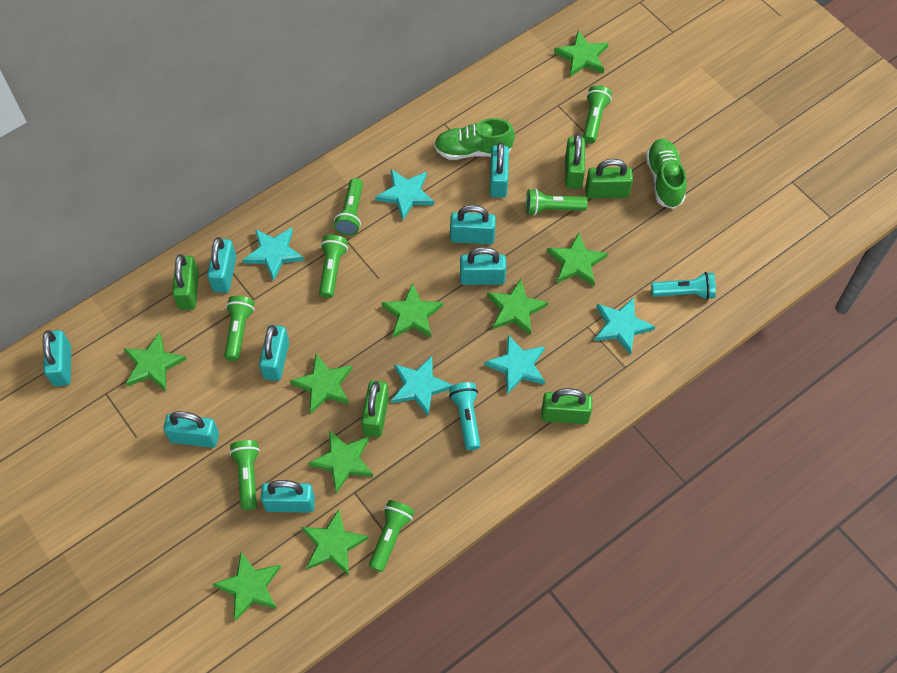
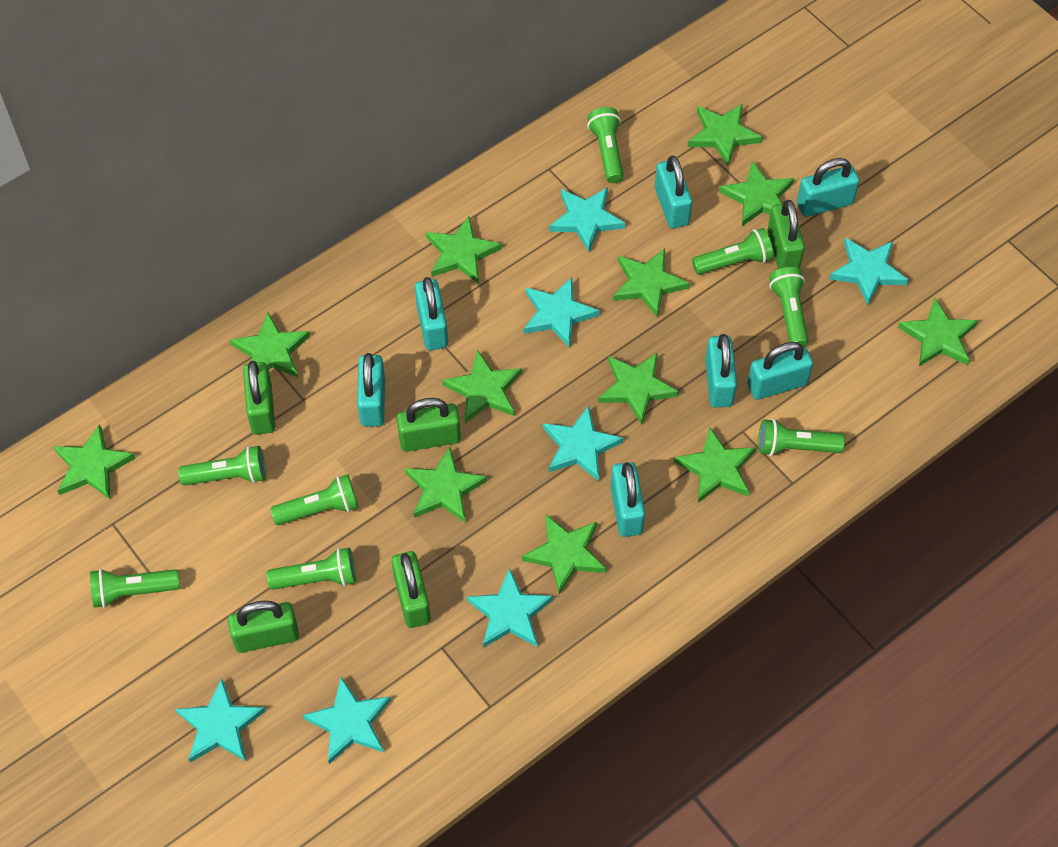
green flashlight: 7 -> 8
green shoe: 2 -> 0
green star: 9 -> 12
turquoise flashlight: 2 -> 0
turquoise padlock: 8 -> 7
turquoise star: 5 -> 7

